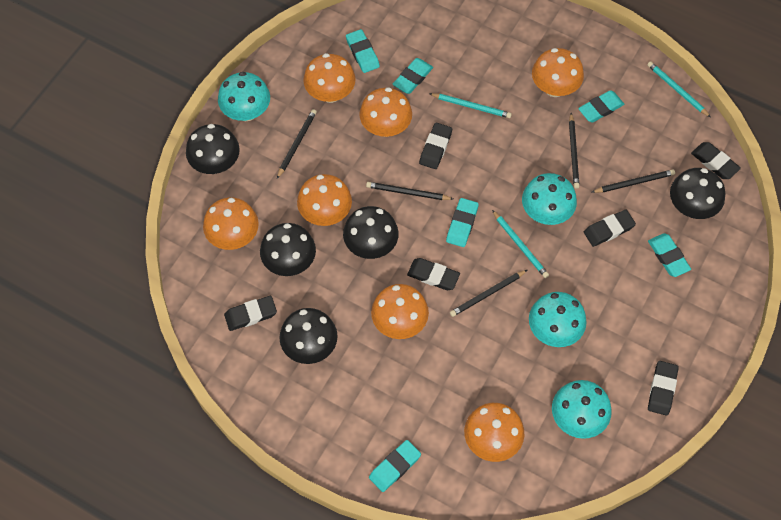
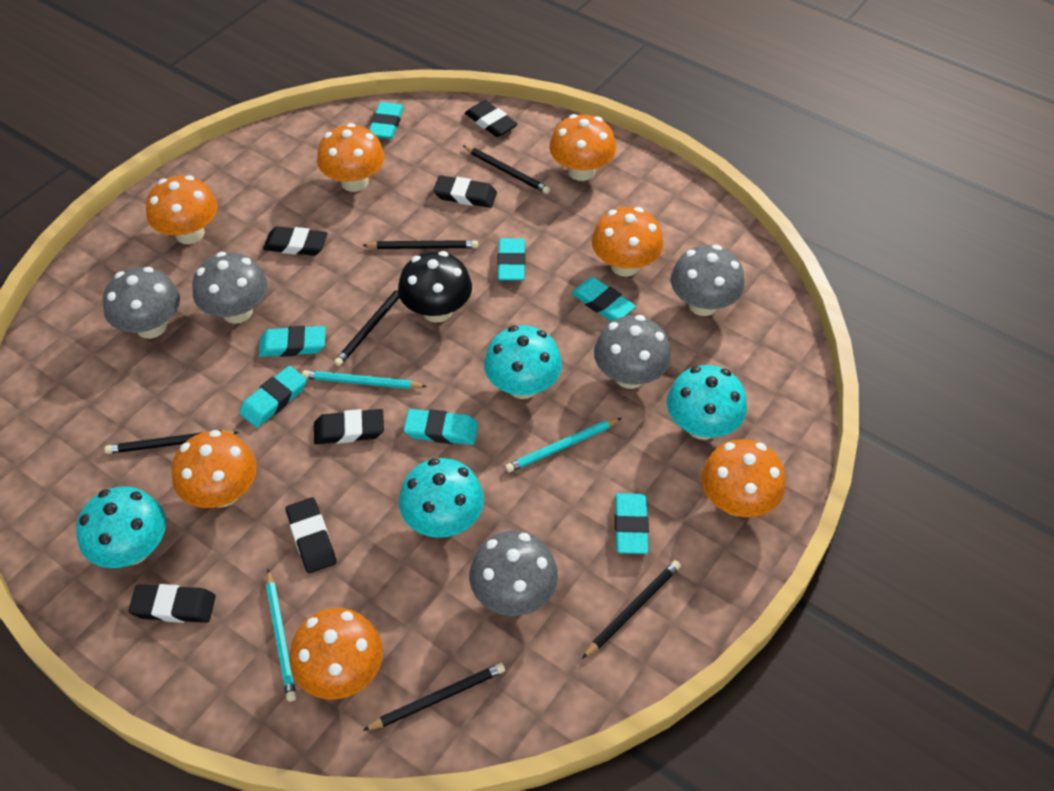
black mushroom: 5 -> 1
black pencil: 5 -> 6
grey mushroom: 0 -> 5
turquoise eraser: 6 -> 7

